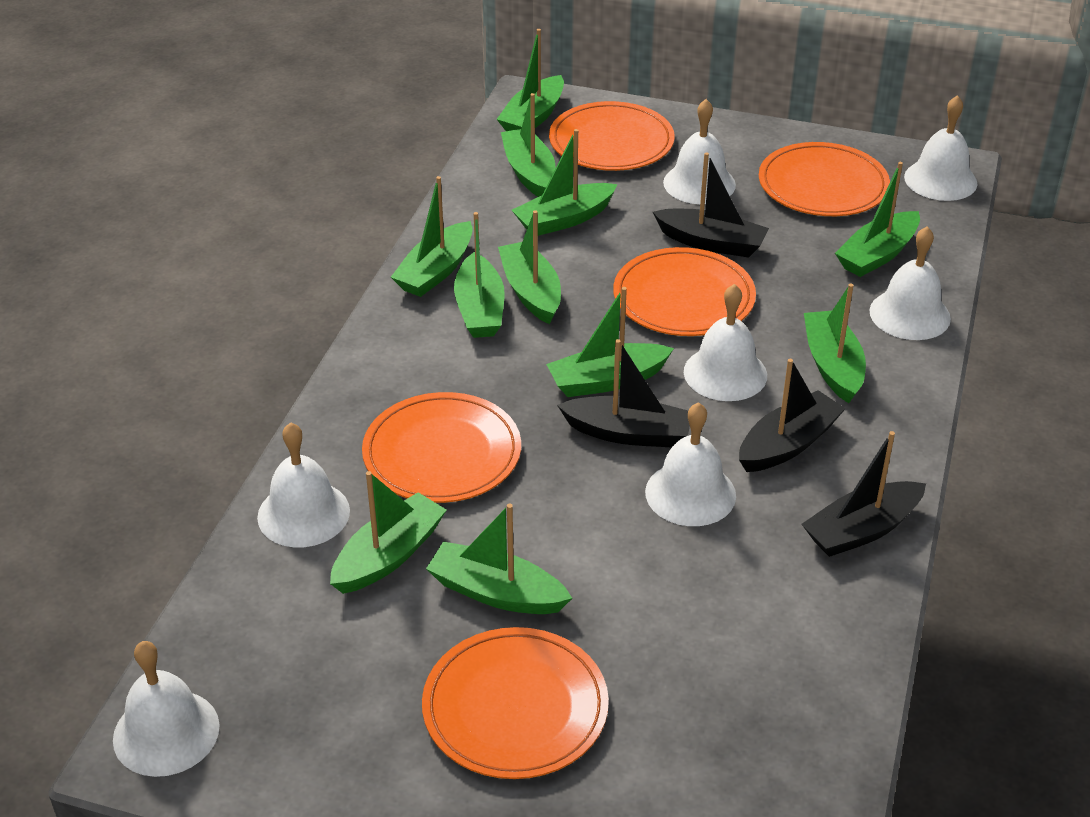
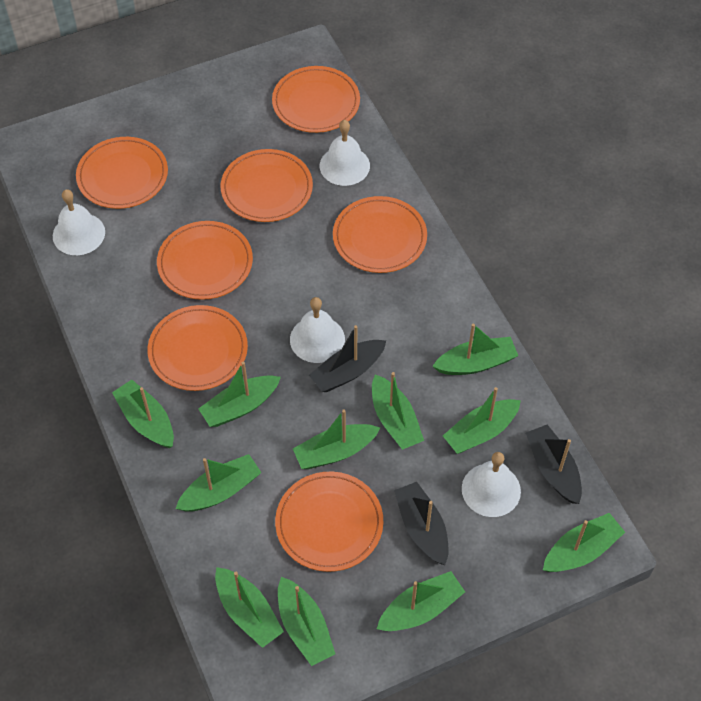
black boat: 4 -> 3
orange plate: 5 -> 7
white bell: 7 -> 4

